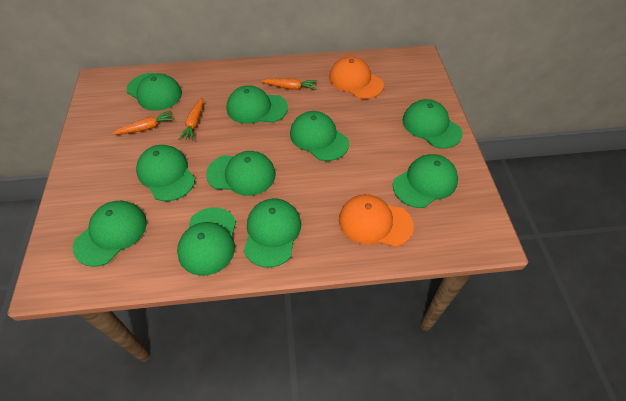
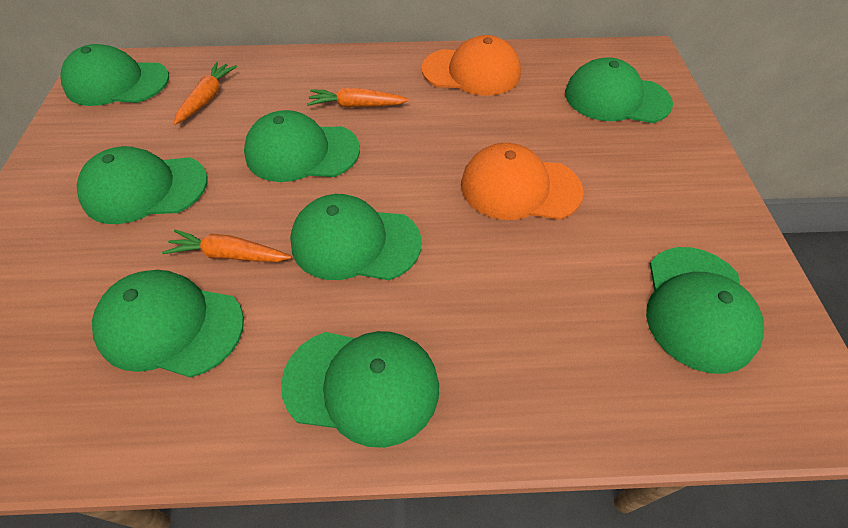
green cap: 10 -> 8

